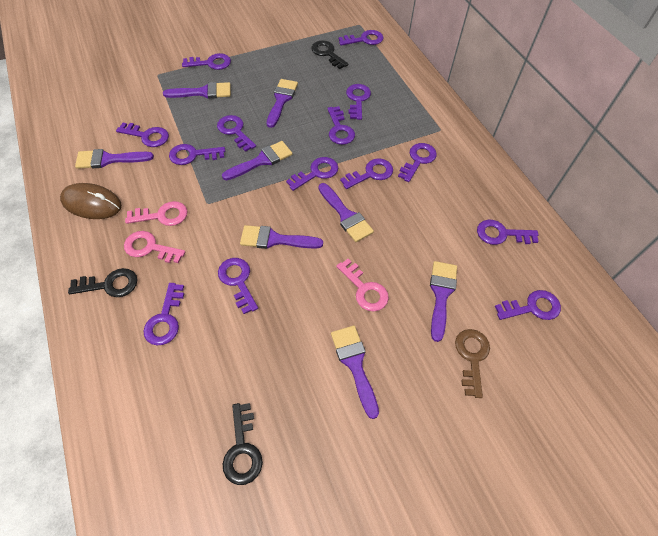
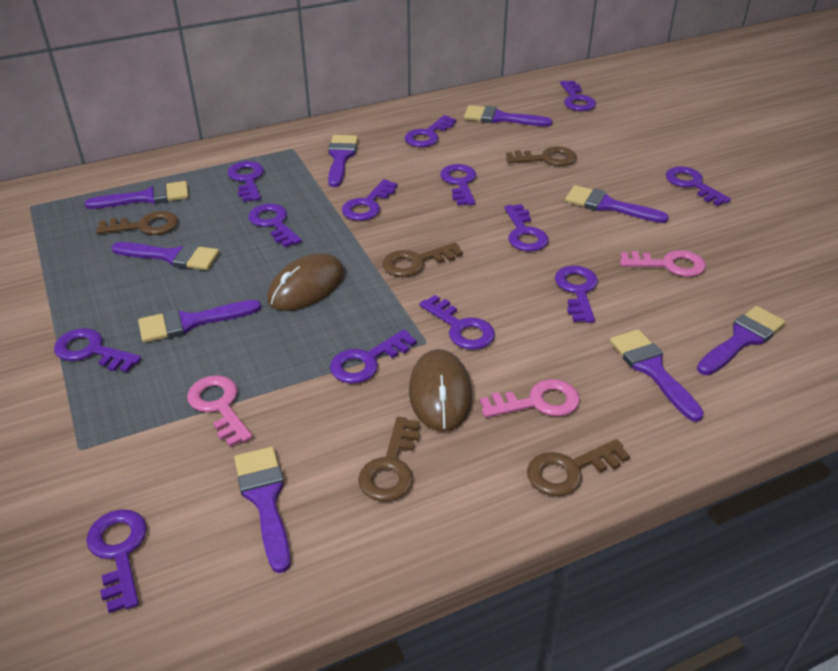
black key: 3 -> 0
brown key: 1 -> 5
brown mouse: 1 -> 2
purple brush: 8 -> 9
purple key: 14 -> 13

